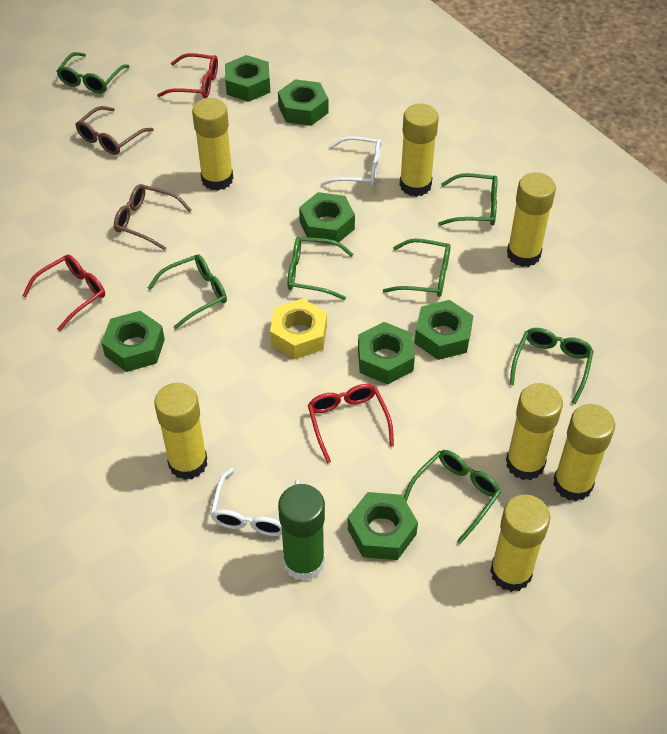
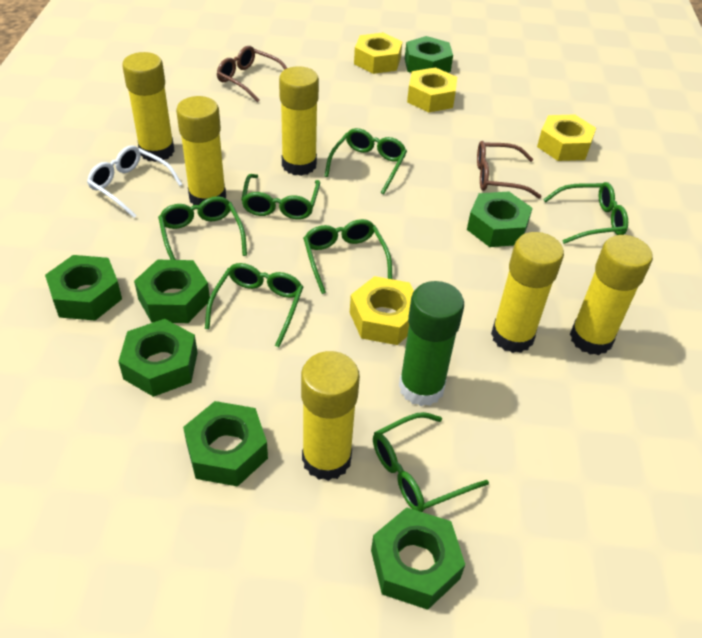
red glasses: 3 -> 0
white glasses: 2 -> 1
yellow glue stick: 7 -> 6
yellow nut: 1 -> 4

